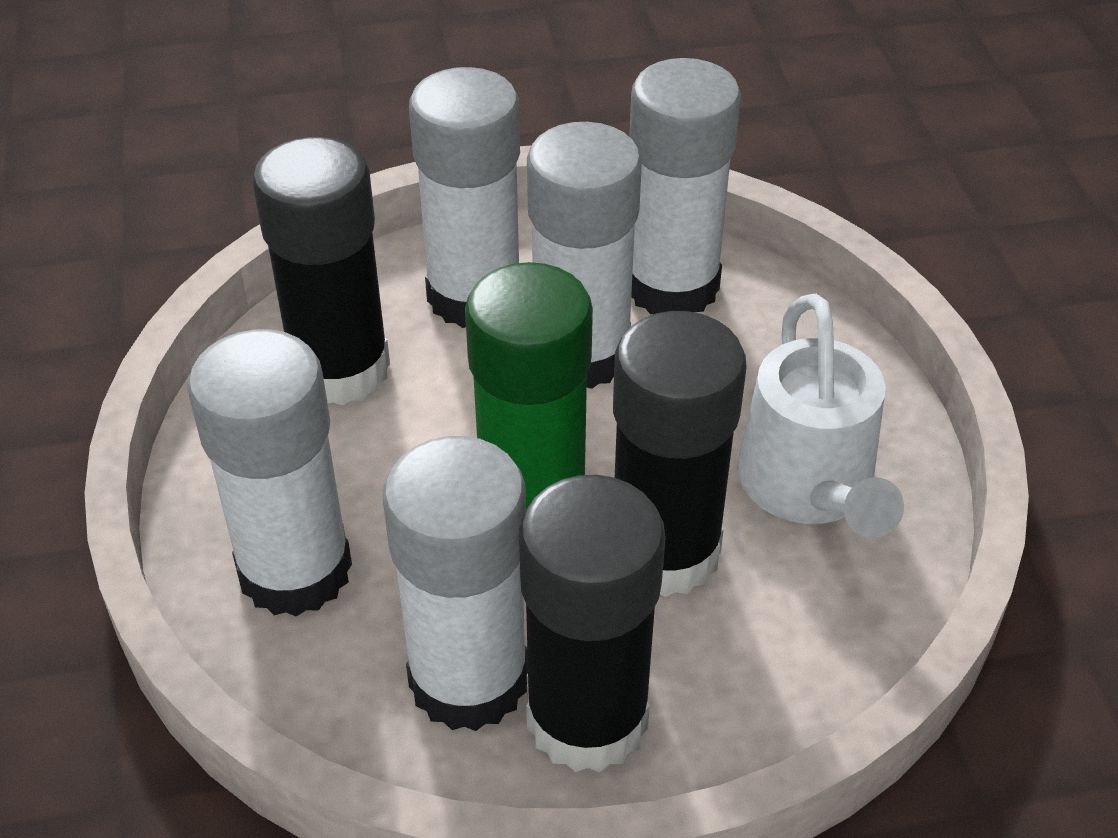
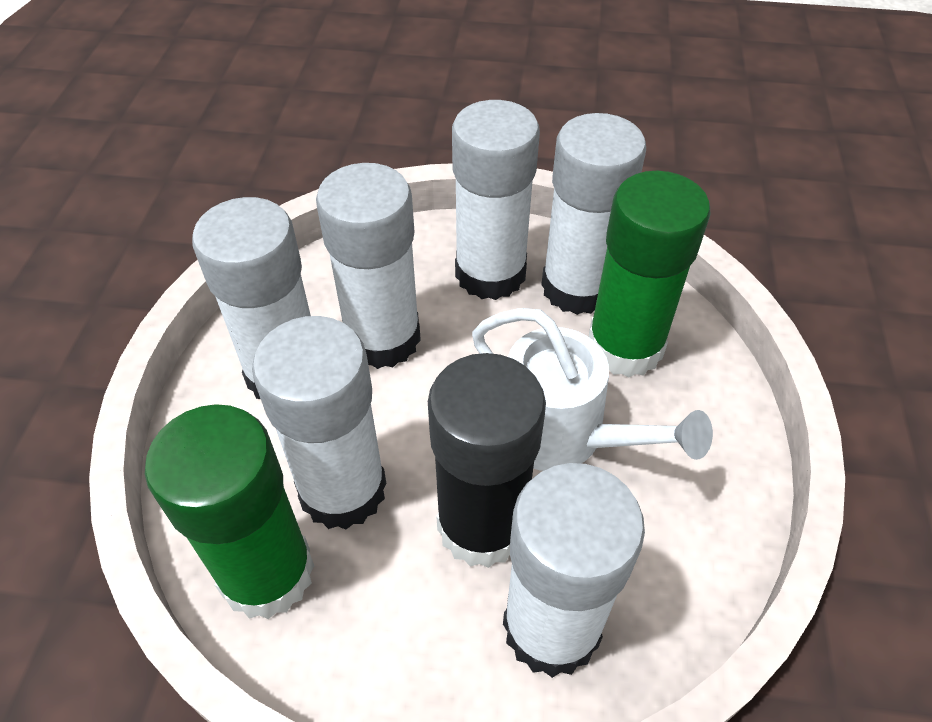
black glue stick: 3 -> 1
green glue stick: 1 -> 2
white glue stick: 5 -> 6

